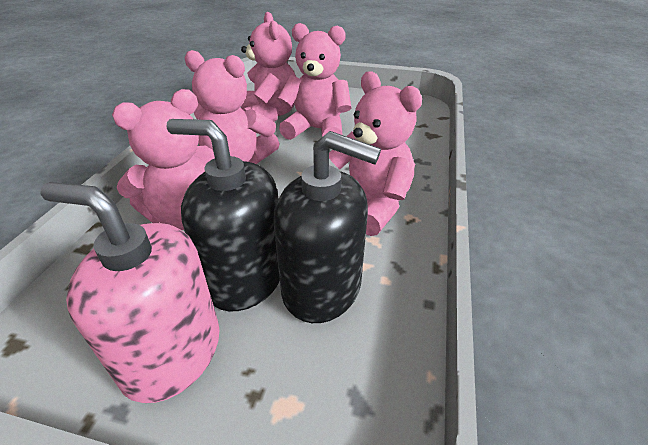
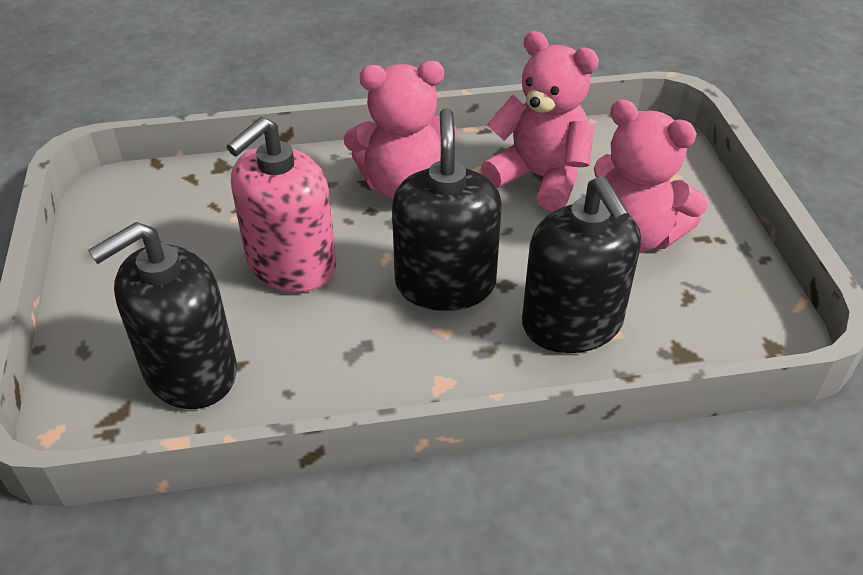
black soap dispenser: 2 -> 3
pink teddy bear: 5 -> 3

